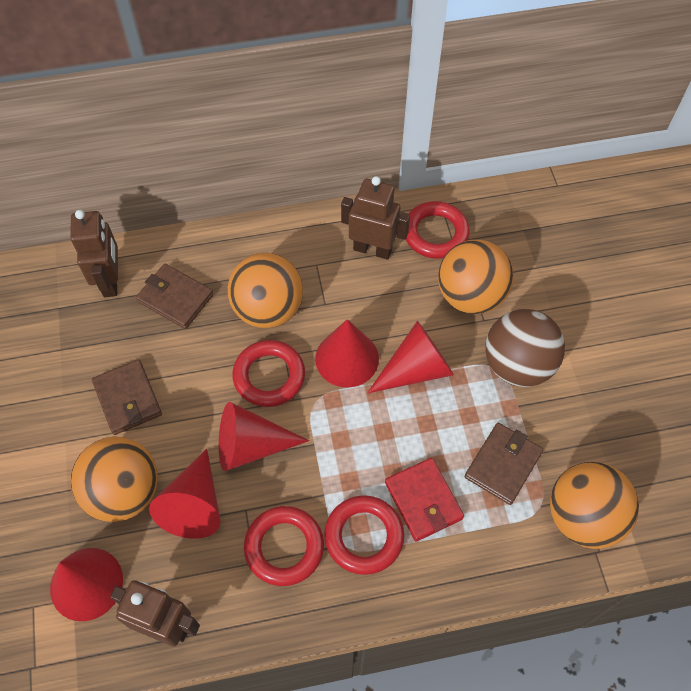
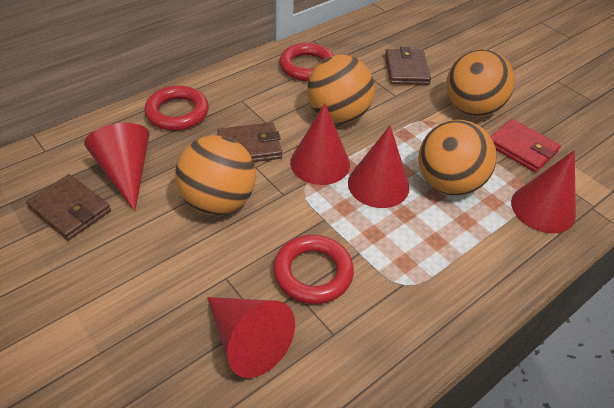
brown ball: 1 -> 0
brown robot: 3 -> 0
red ring: 4 -> 3

